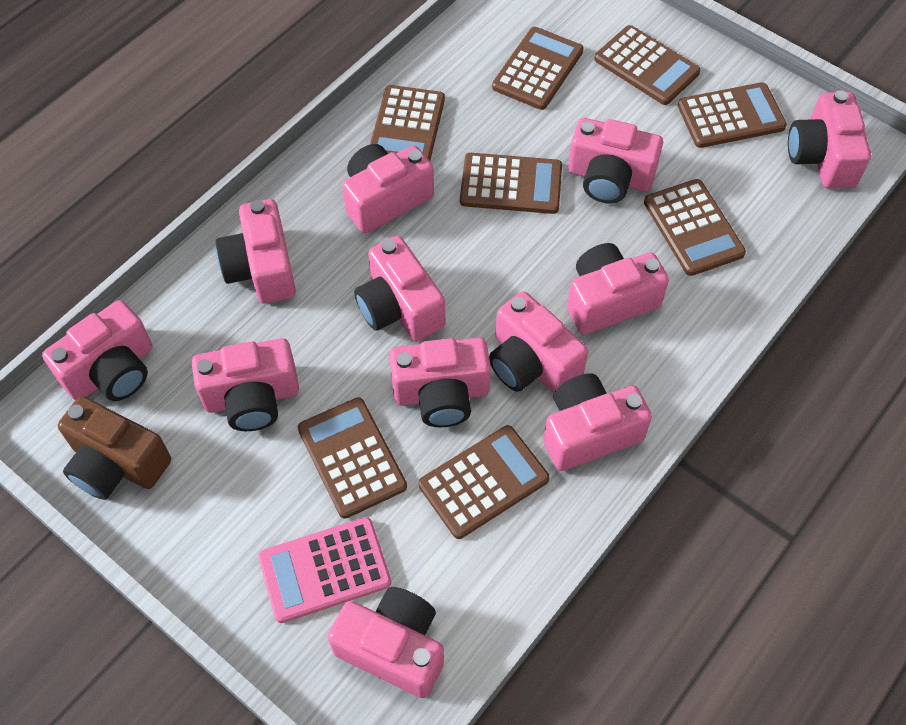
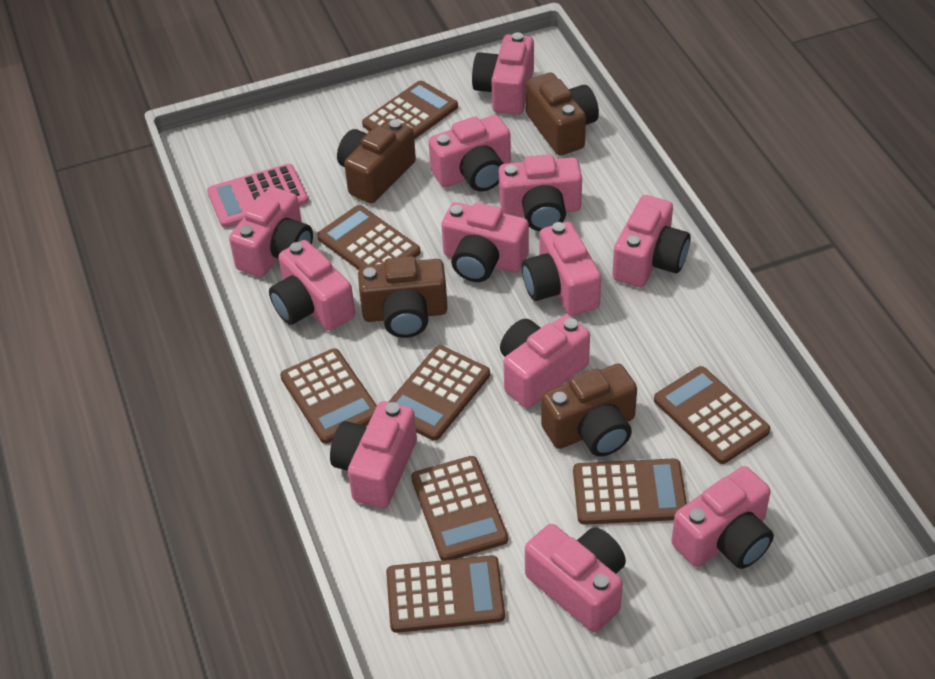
brown camera: 1 -> 4

